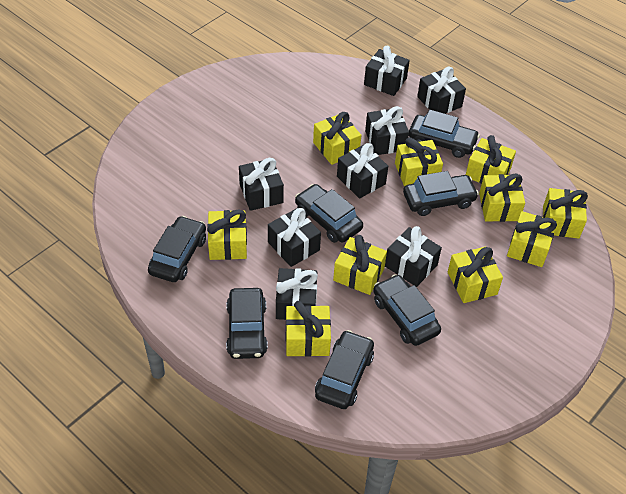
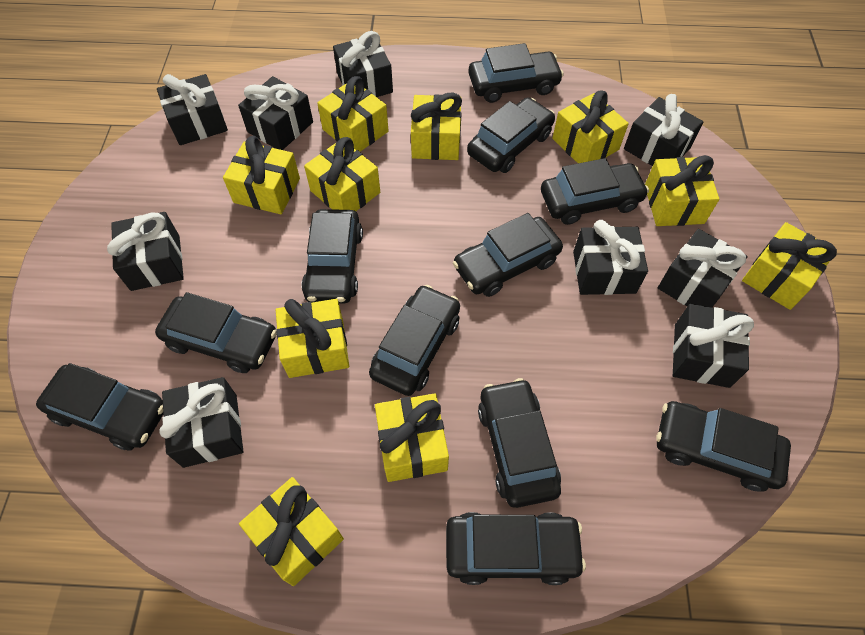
black car: 7 -> 11
black gift: 8 -> 9

